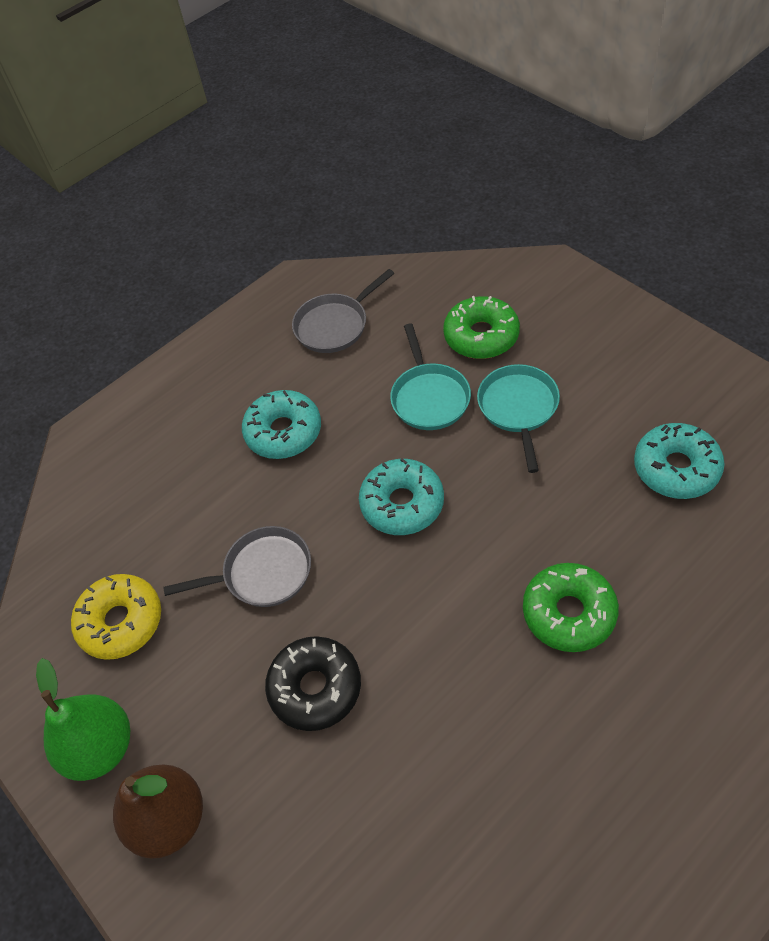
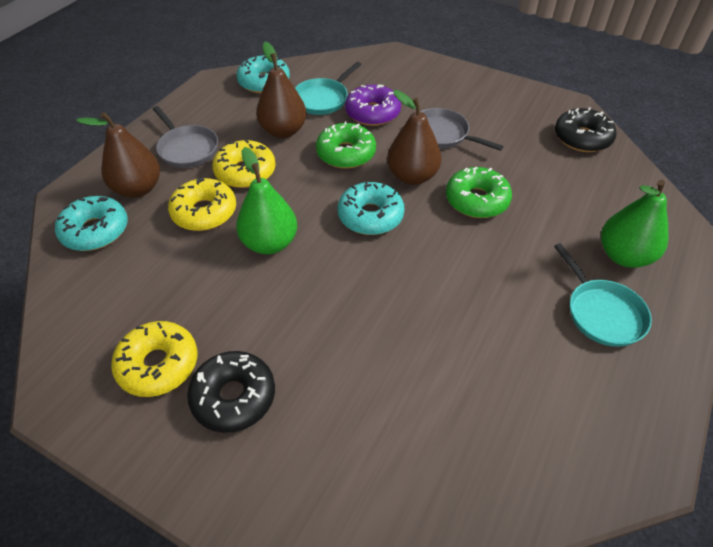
black donut: 1 -> 2
brown pear: 1 -> 3
green pear: 1 -> 2
purple donut: 0 -> 1
yellow donut: 1 -> 3

